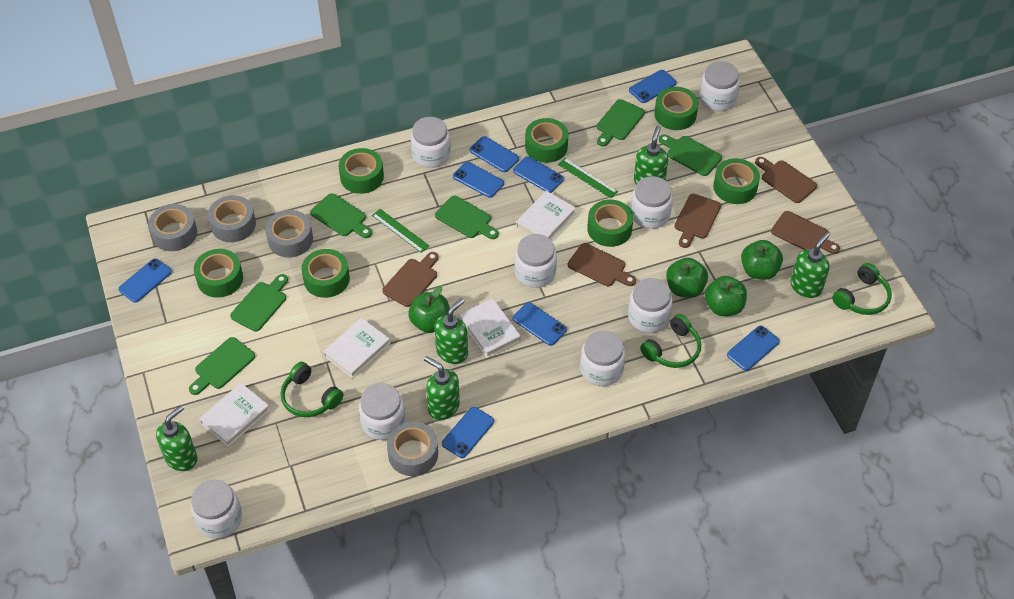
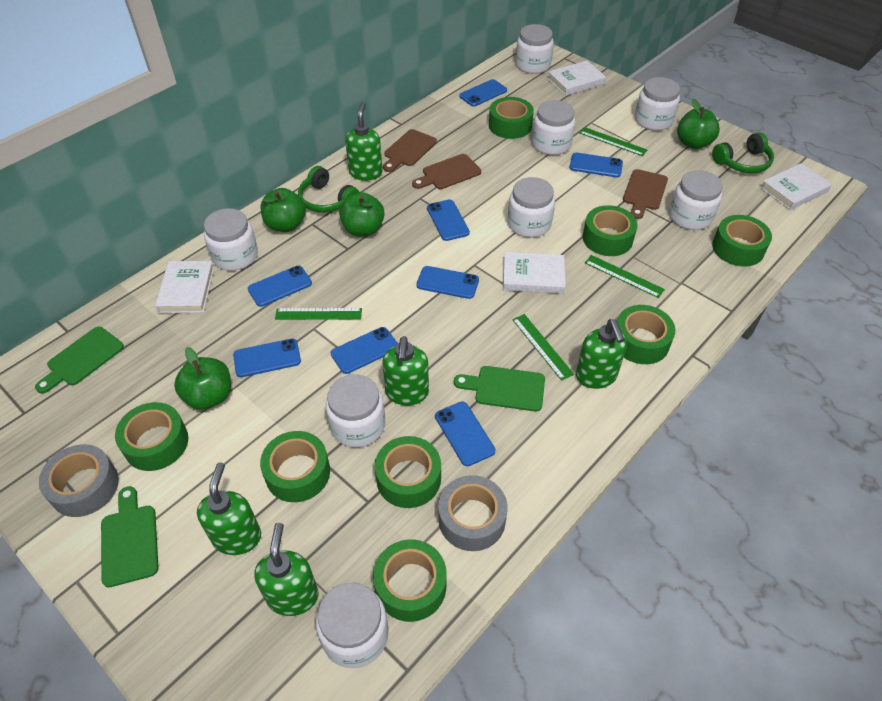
brown cutting board: 5 -> 3
green cutting board: 6 -> 3
green headphones: 3 -> 2
green ruler: 2 -> 4
green tape: 7 -> 8
grey tape: 4 -> 2

